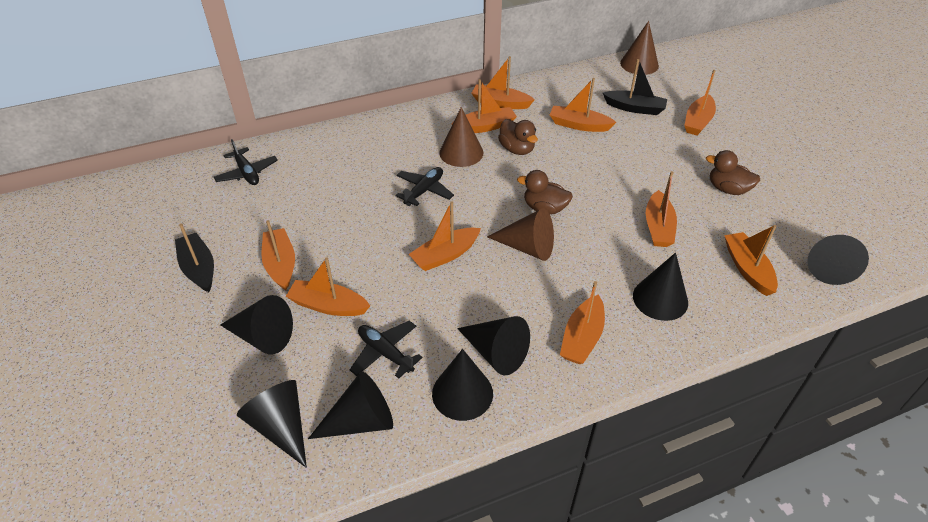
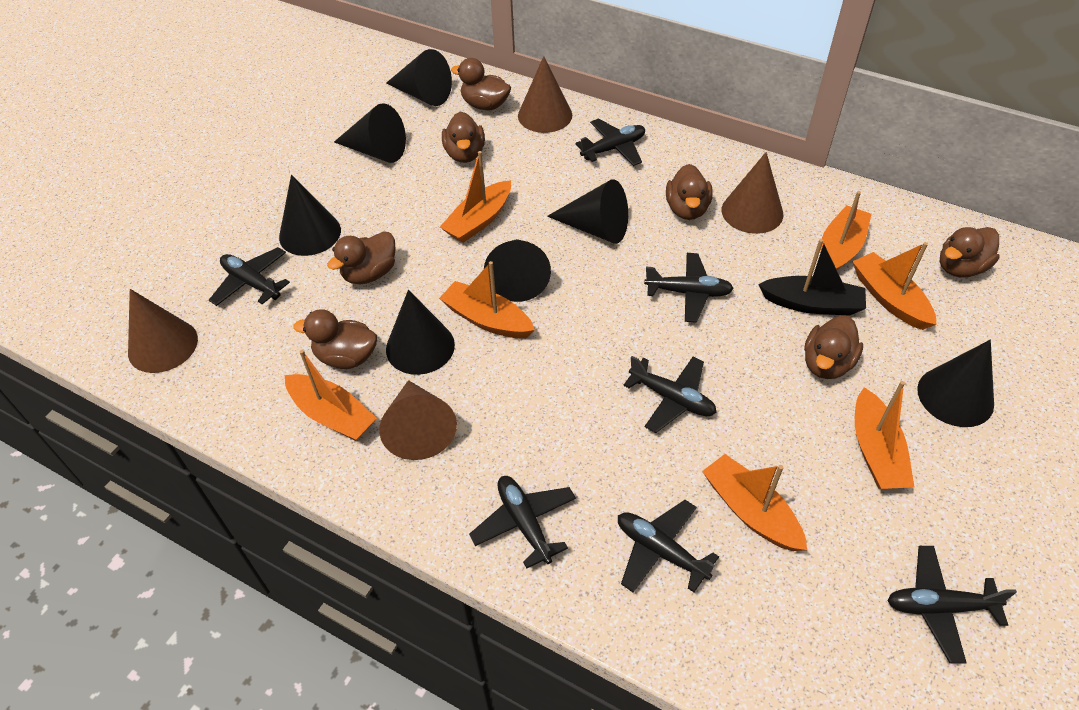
black boat: 2 -> 1
black plane: 3 -> 7
brown cone: 3 -> 4
brown duck: 3 -> 7
orange boat: 10 -> 7

